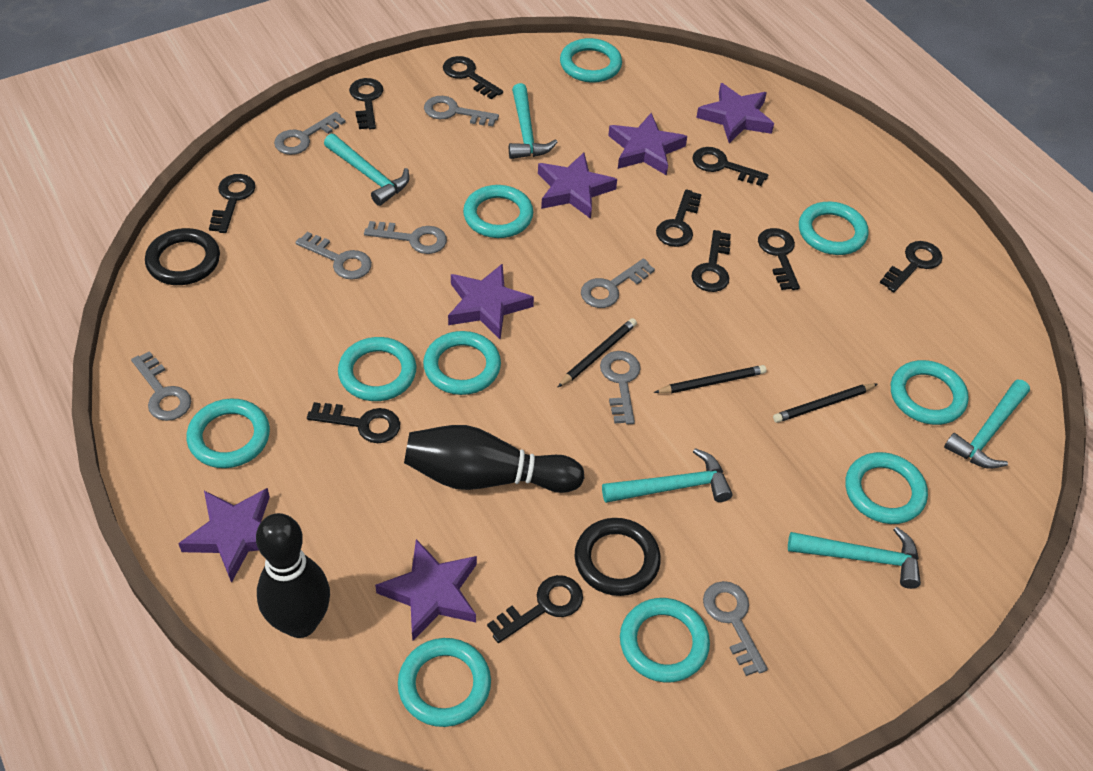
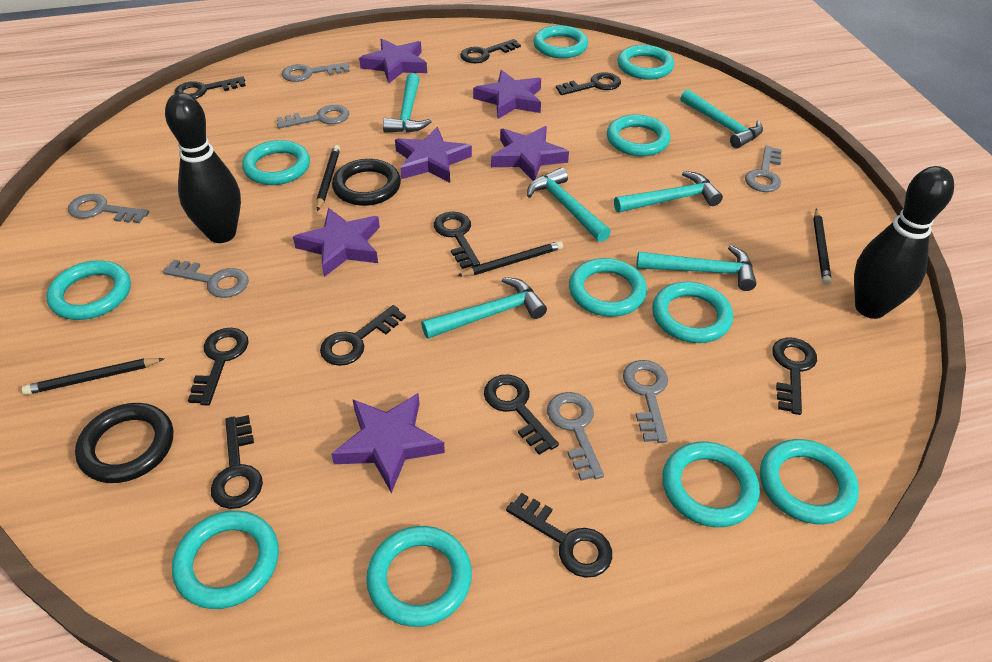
black pencil: 3 -> 4
grey key: 8 -> 7
turquoise hammer: 5 -> 6
turquoise ring: 10 -> 11

